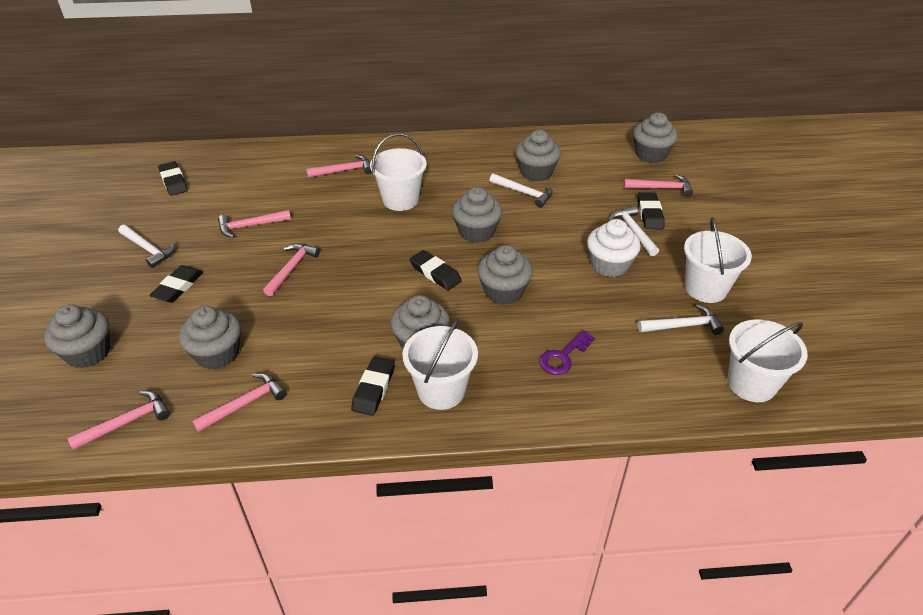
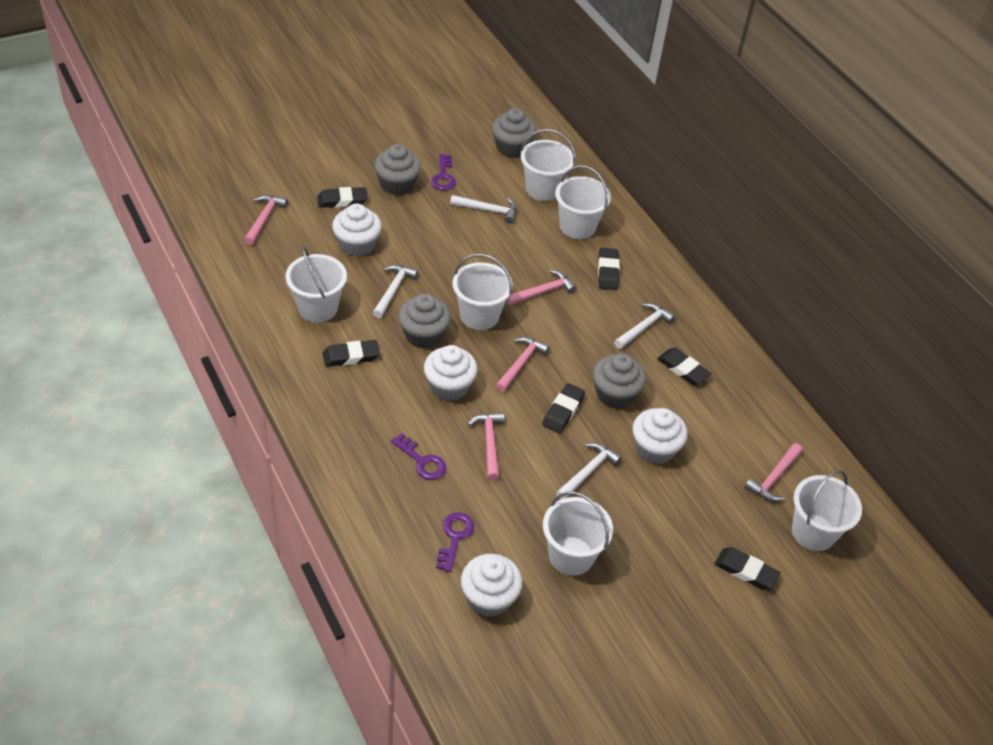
black eraser: 5 -> 6
grey cupcake: 7 -> 4
pink hammer: 6 -> 5
purple key: 1 -> 3
white bucket: 4 -> 6
white cupcake: 1 -> 4

